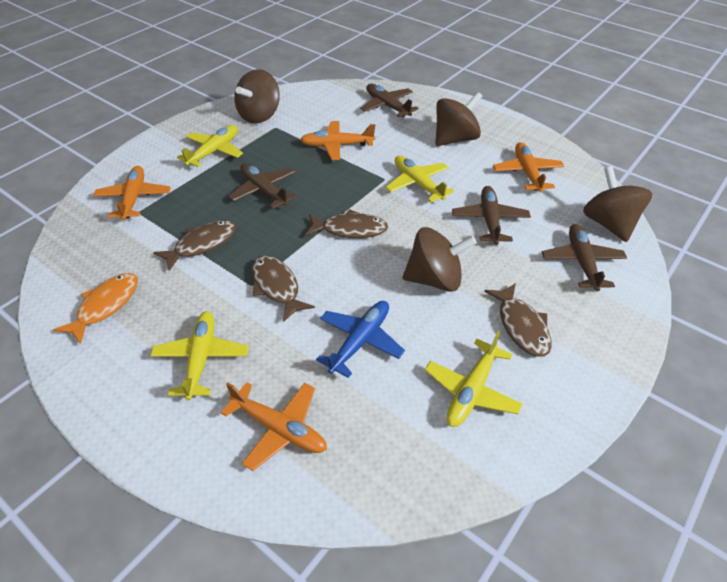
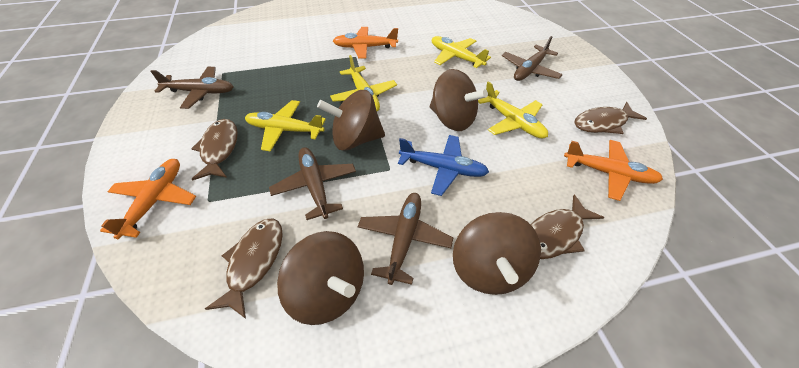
orange fish: 1 -> 0
orange plane: 4 -> 3

